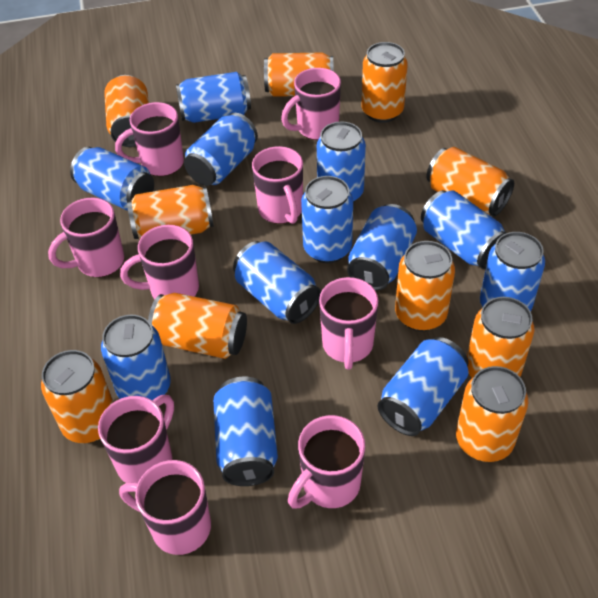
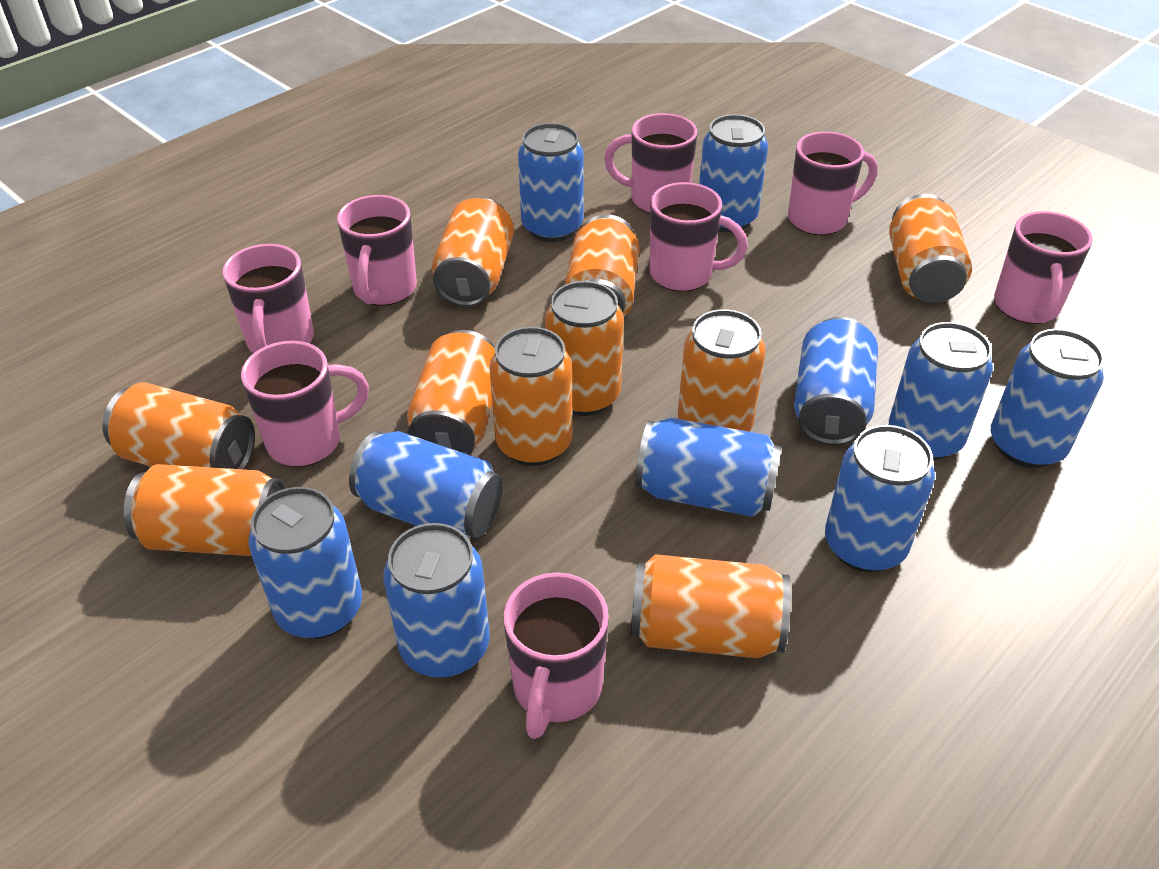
blue can: 12 -> 10
pink mug: 9 -> 8

